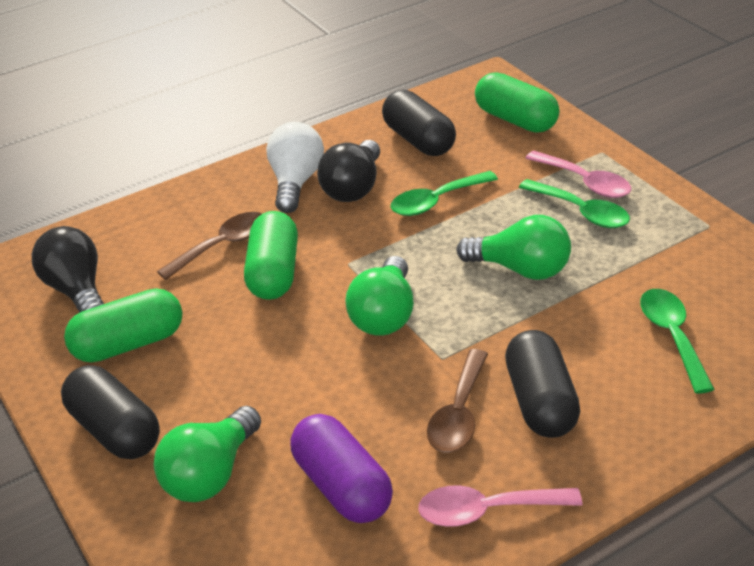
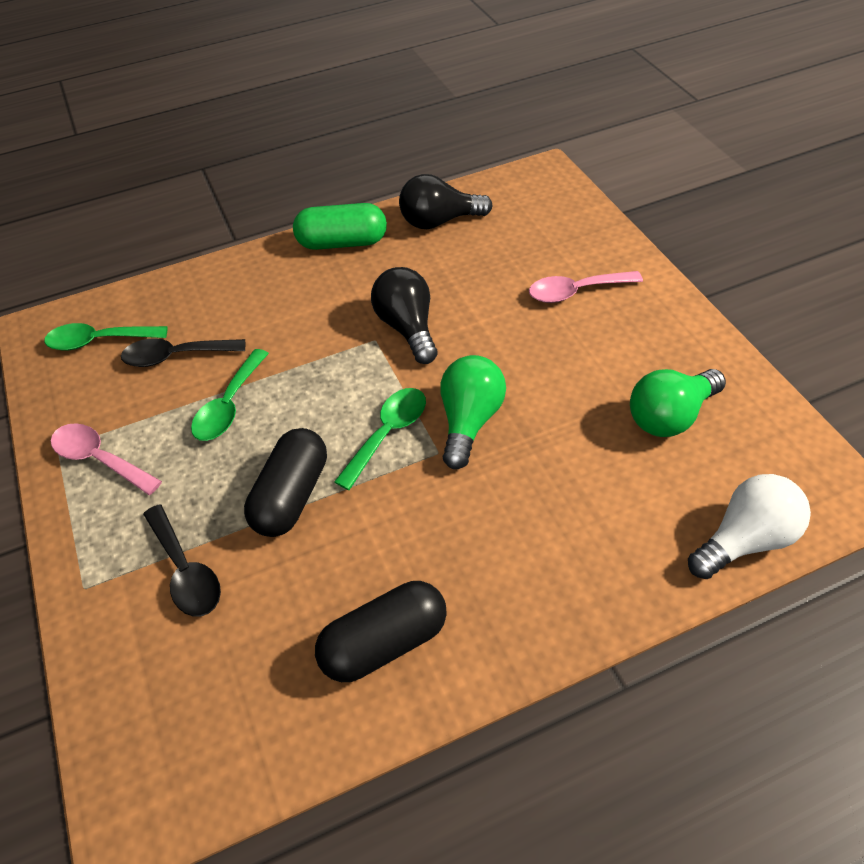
black capsule: 3 -> 2
black spoon: 0 -> 2
brown spoon: 2 -> 0
green capsule: 3 -> 1
green light bulb: 3 -> 2
purple capsule: 1 -> 0

